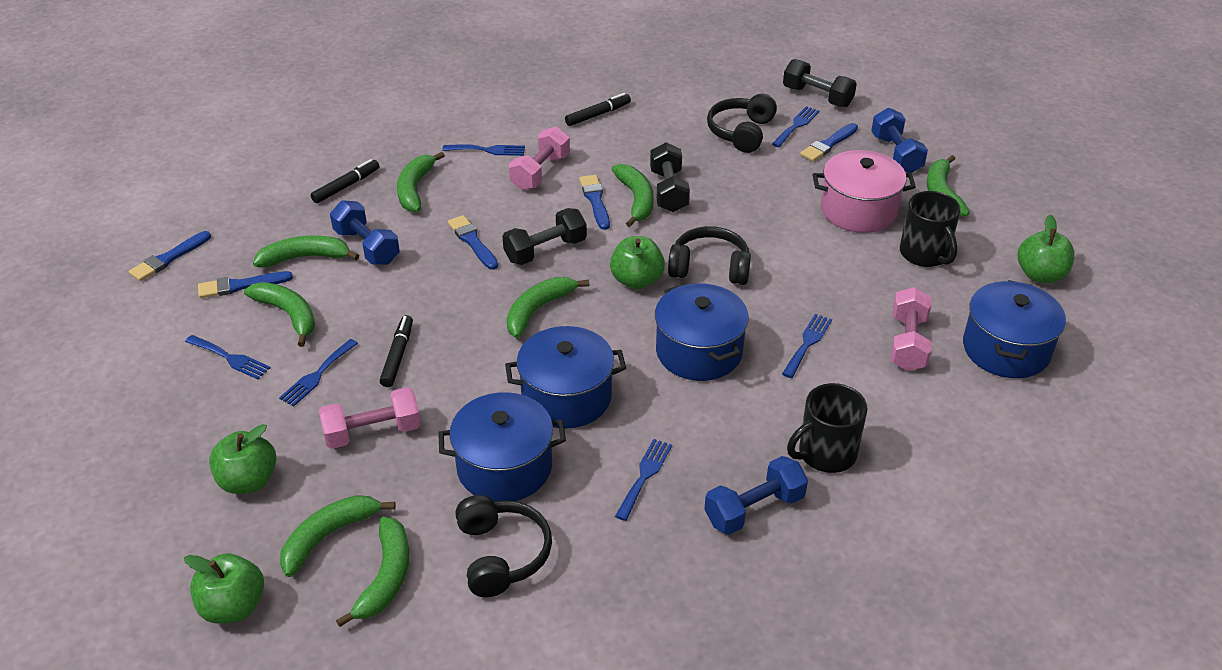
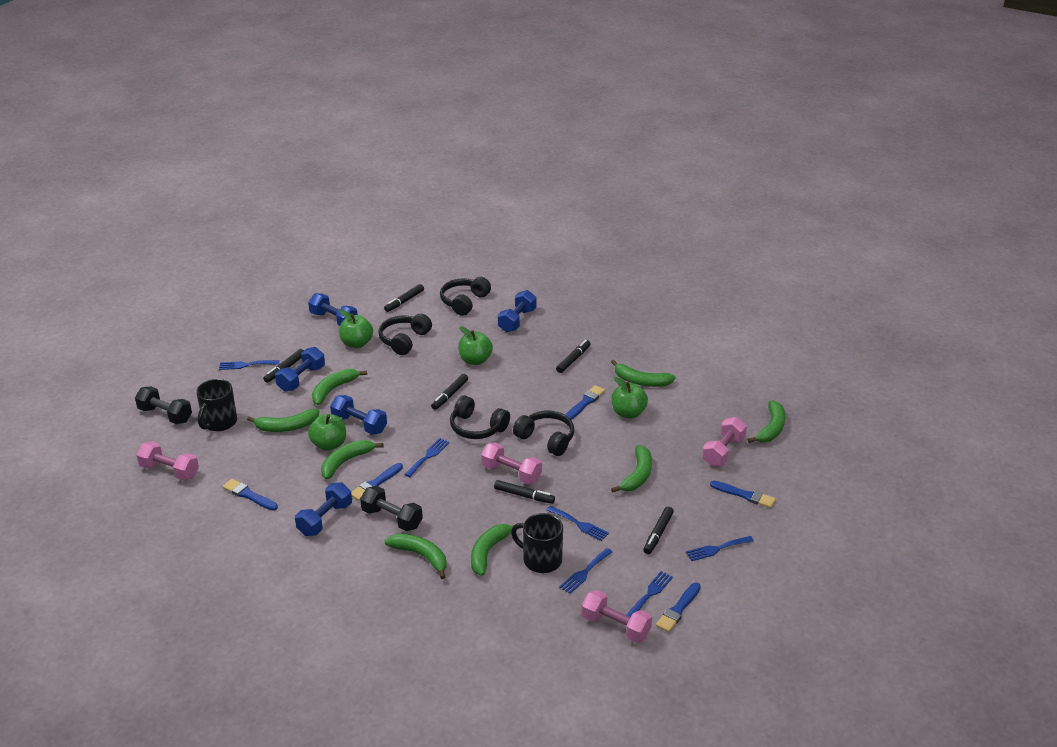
black dumbbell: 3 -> 2
black headphones: 3 -> 4
black marker: 3 -> 6
blue dumbbell: 3 -> 5
blue pot: 4 -> 0
pink dumbbell: 3 -> 4
pink pot: 1 -> 0

